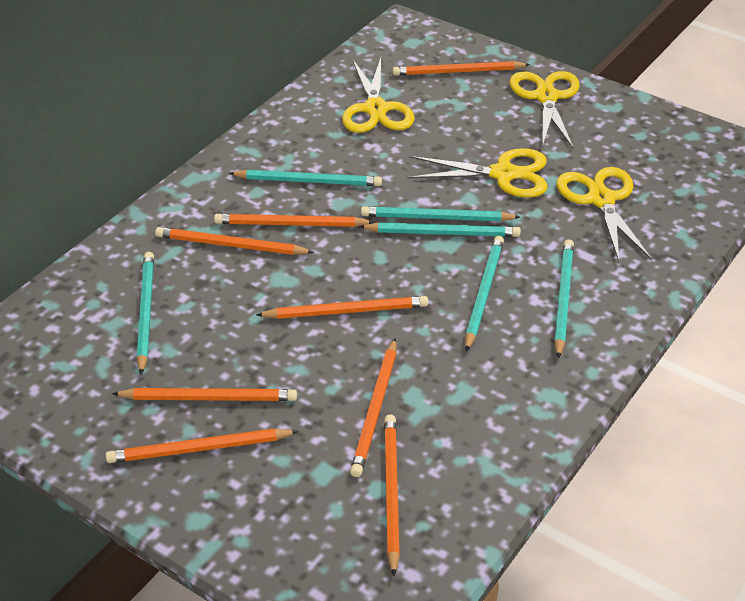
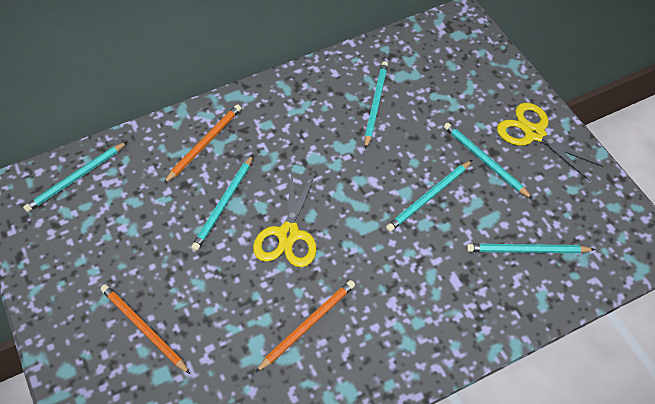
orange pencil: 8 -> 3
yellow scissors: 4 -> 2

